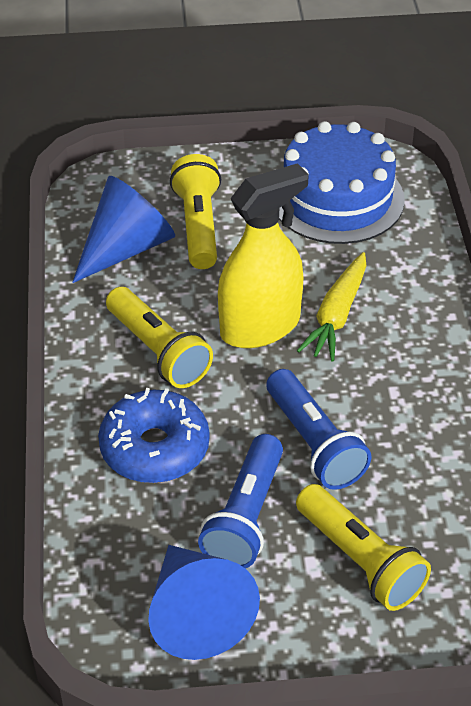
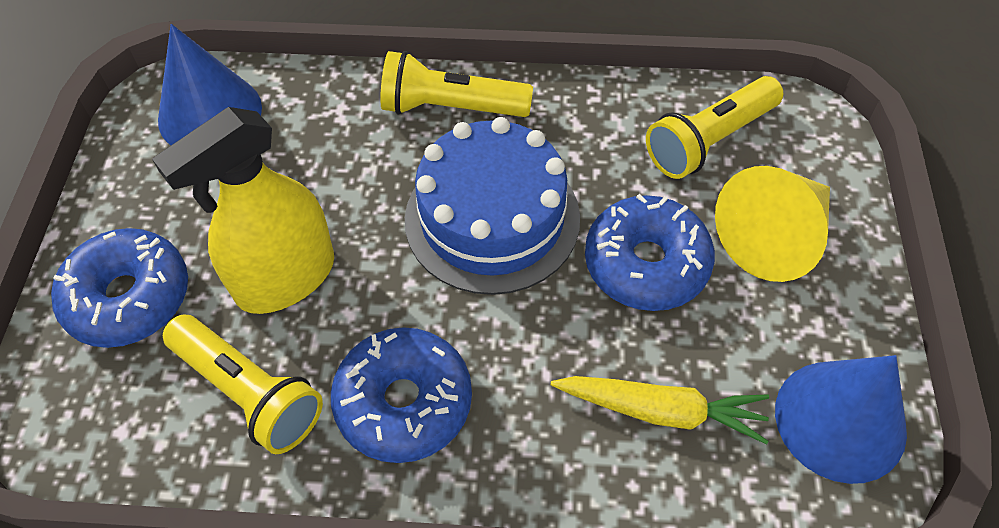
blue donut: 1 -> 3
blue flashlight: 2 -> 0
yellow cone: 0 -> 1

